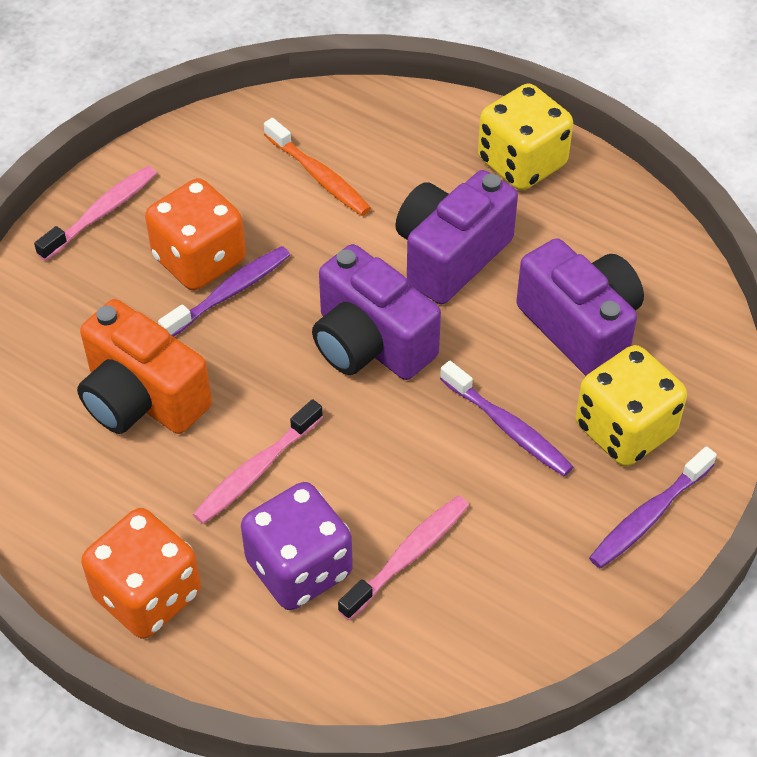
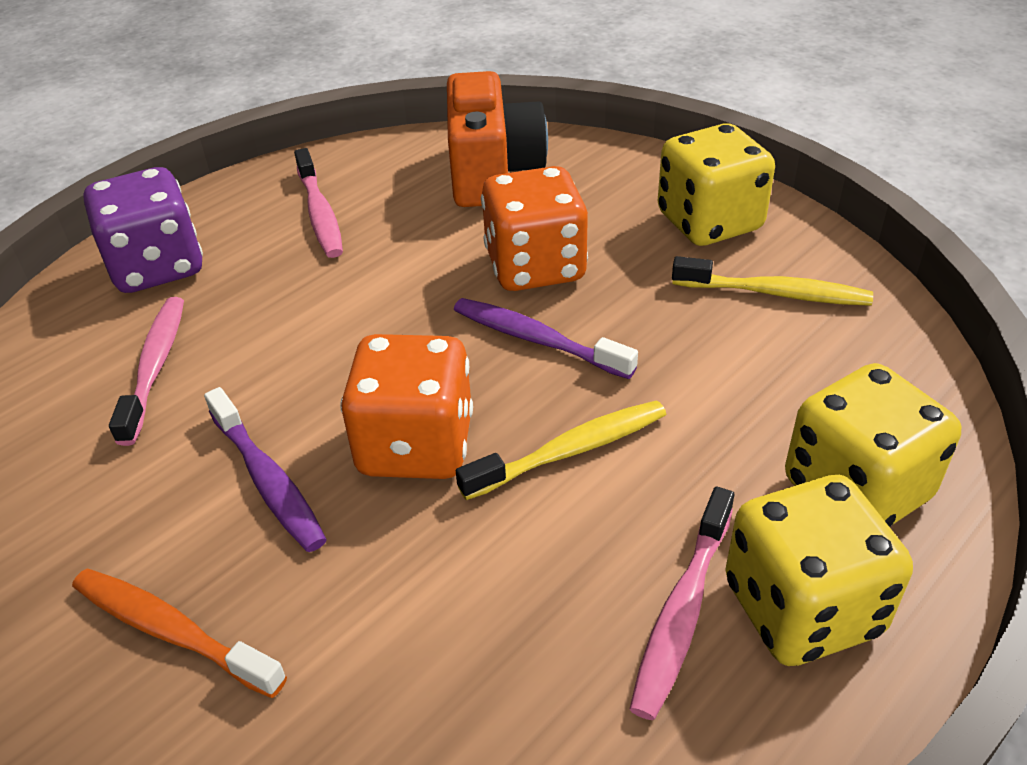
purple camera: 3 -> 0
purple toothbrush: 3 -> 2
yellow dice: 2 -> 3
yellow toothbrush: 0 -> 2

